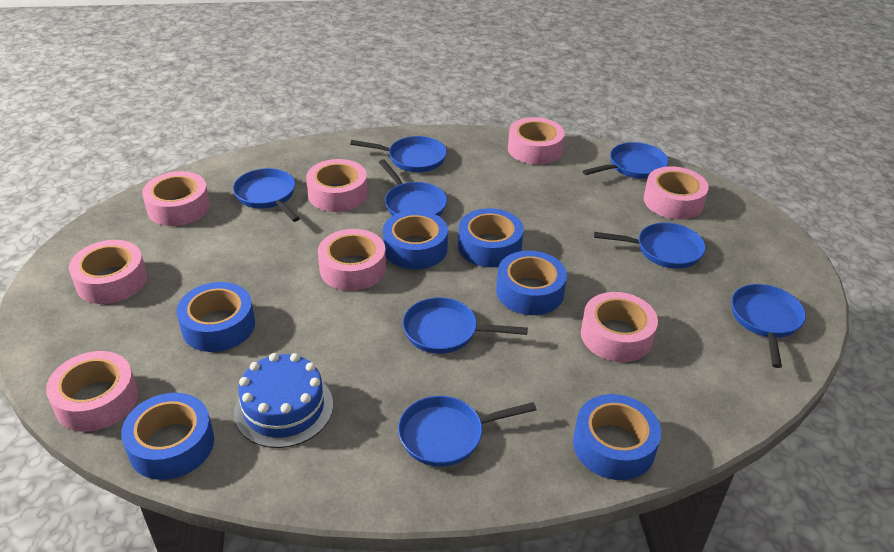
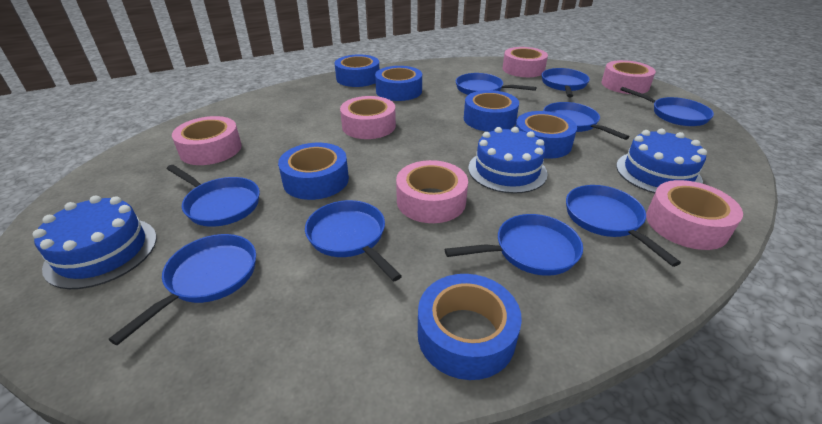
blue cake: 1 -> 3
blue pan: 8 -> 9
pink tape: 8 -> 6

